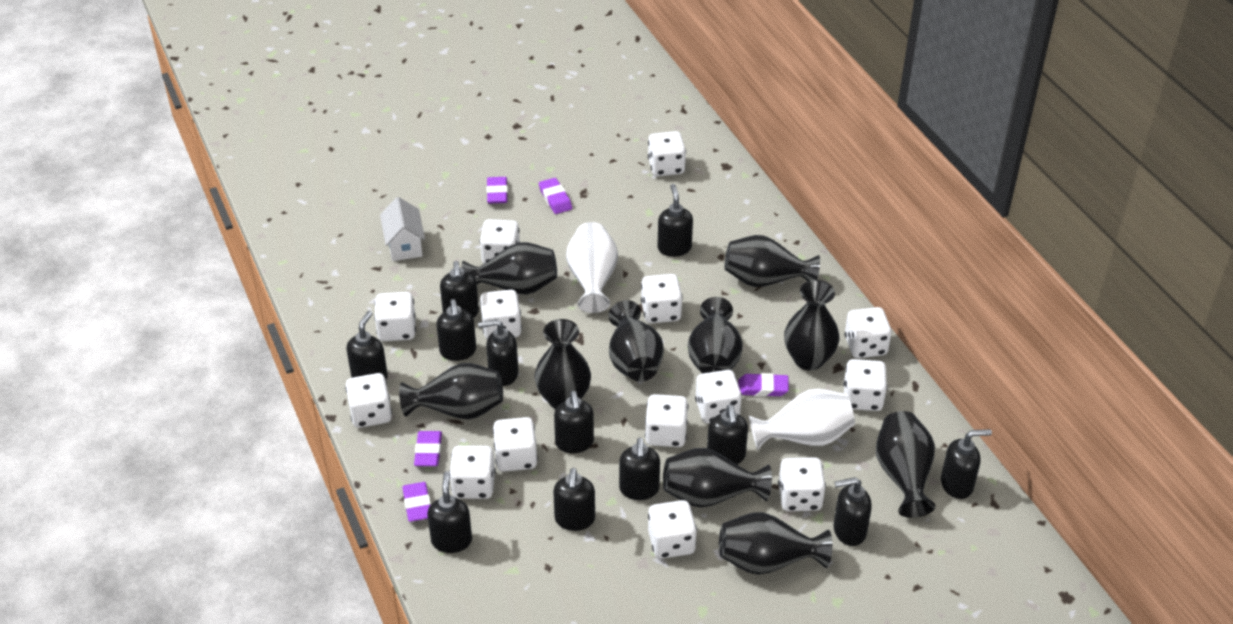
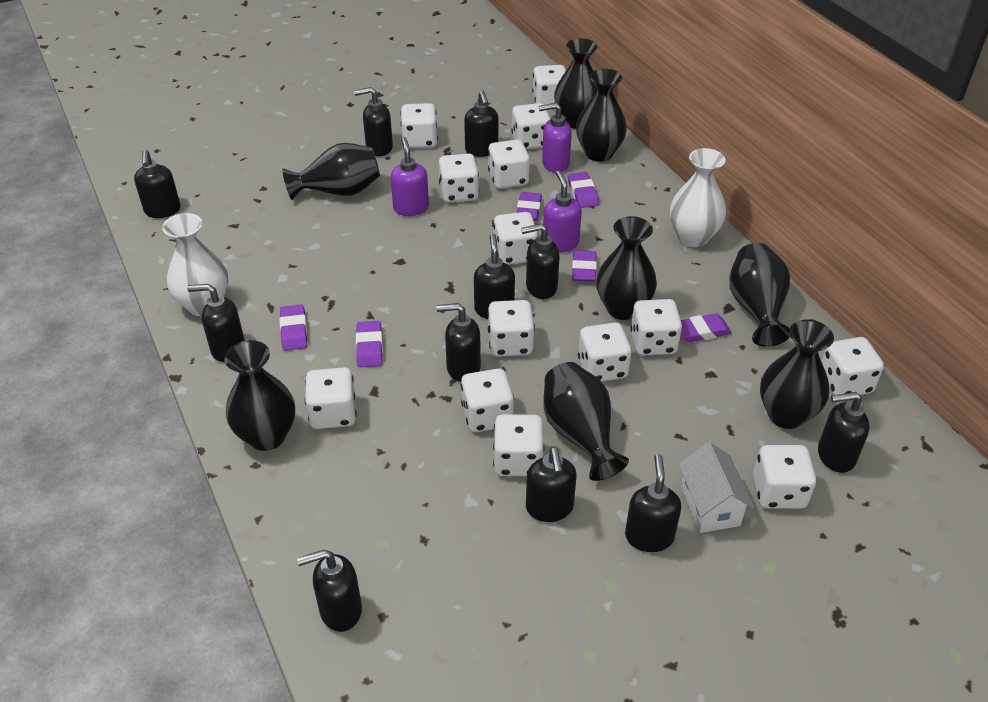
black soap dispenser: 12 -> 11
black vase: 10 -> 8
purple eraser: 5 -> 6
purple soap dispenser: 0 -> 3

